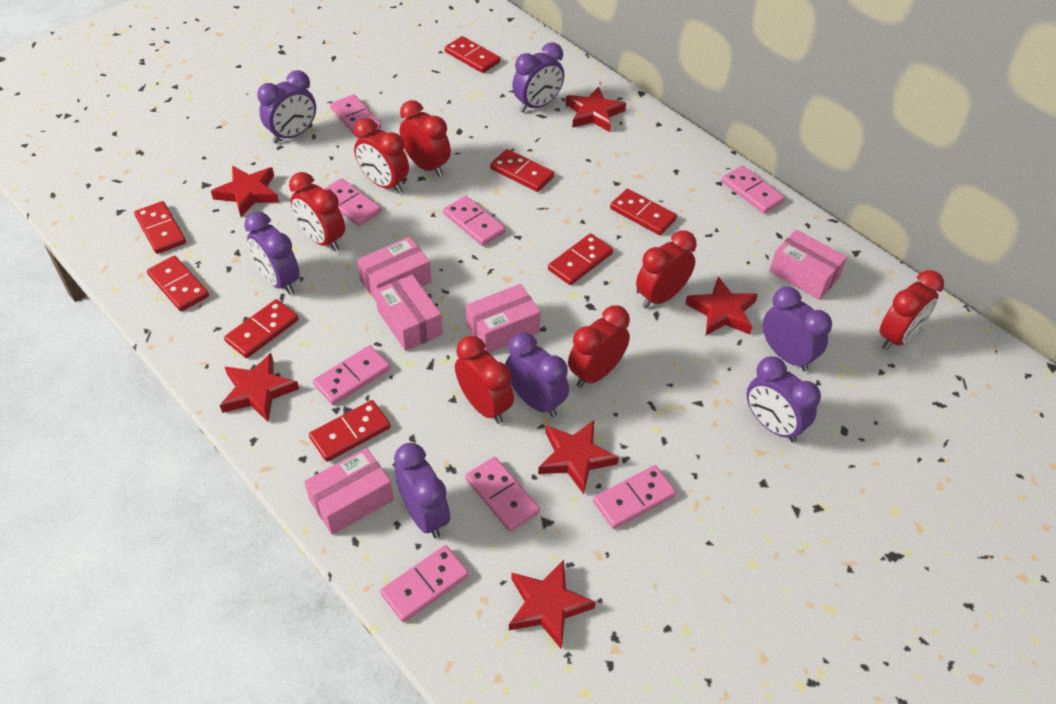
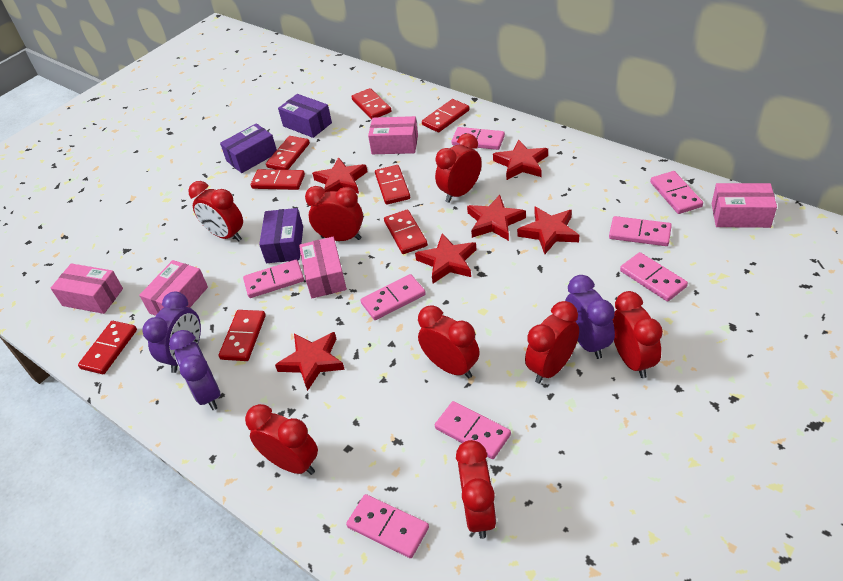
purple box: 0 -> 3
purple clock: 7 -> 3
red clock: 7 -> 8

